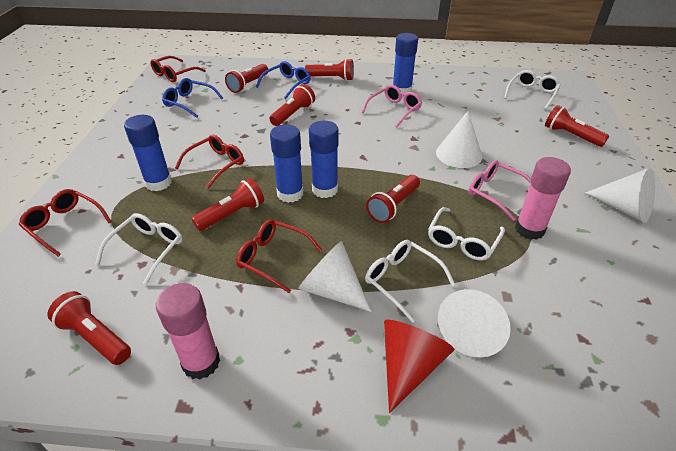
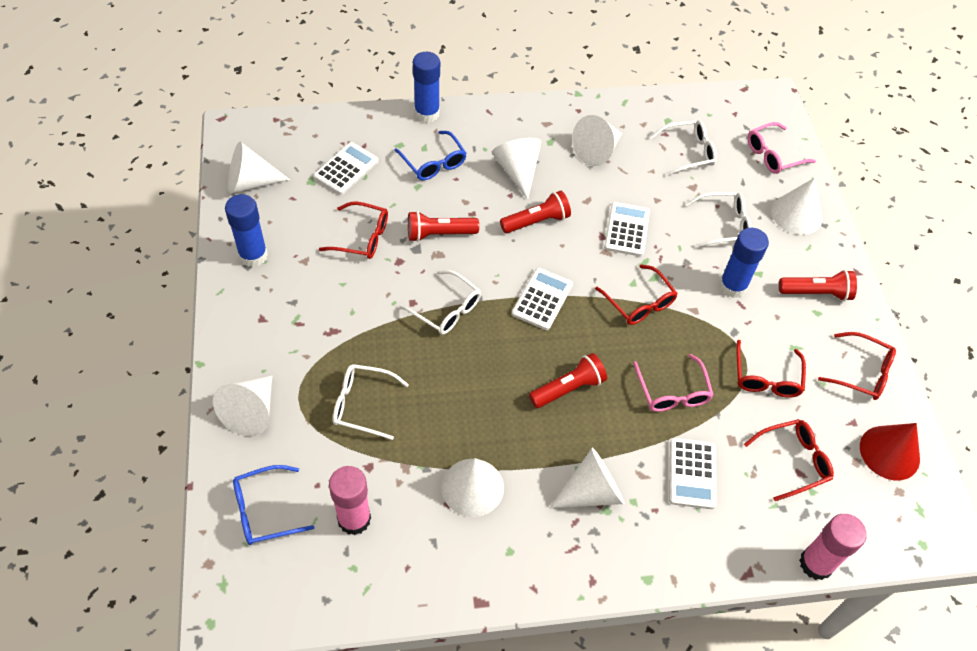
blue glue stick: 4 -> 3
red flashlight: 7 -> 4
red glasses: 4 -> 5
white calculator: 0 -> 4
white cone: 4 -> 7

